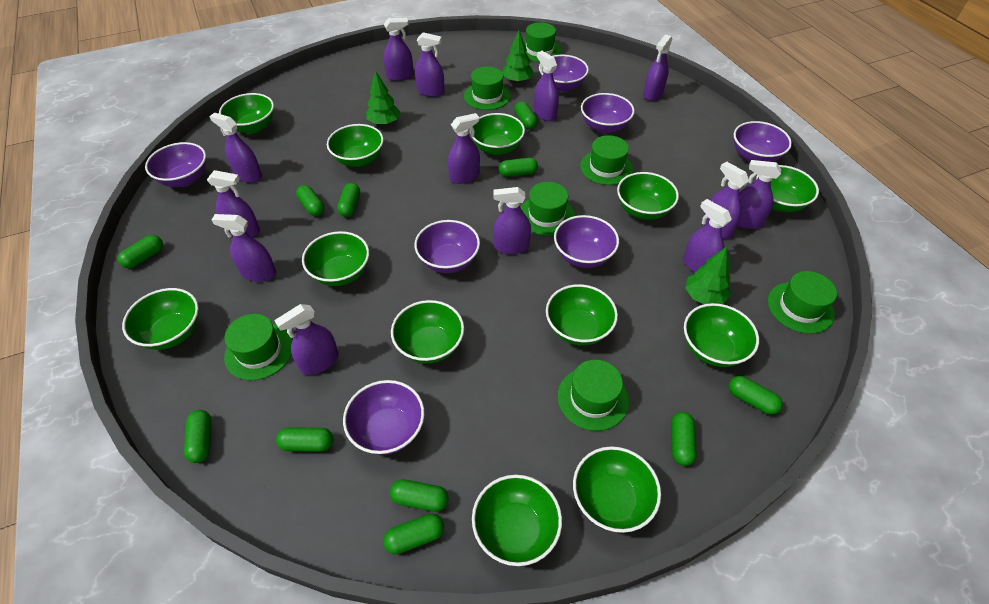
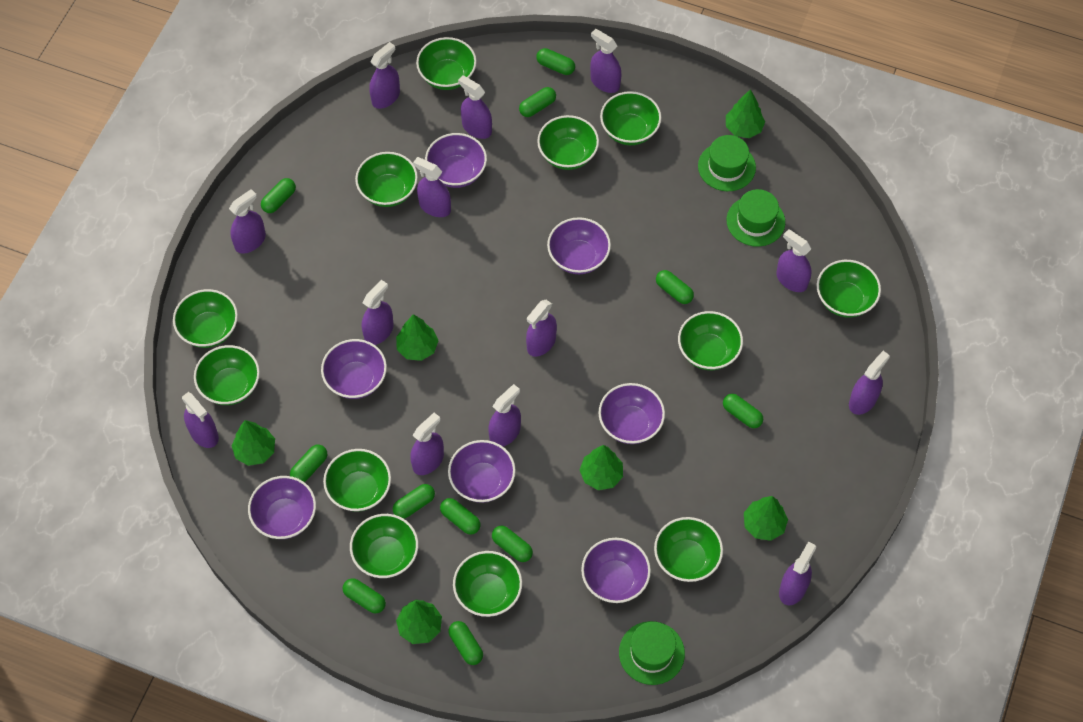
green hat: 7 -> 3
green tree: 3 -> 6

